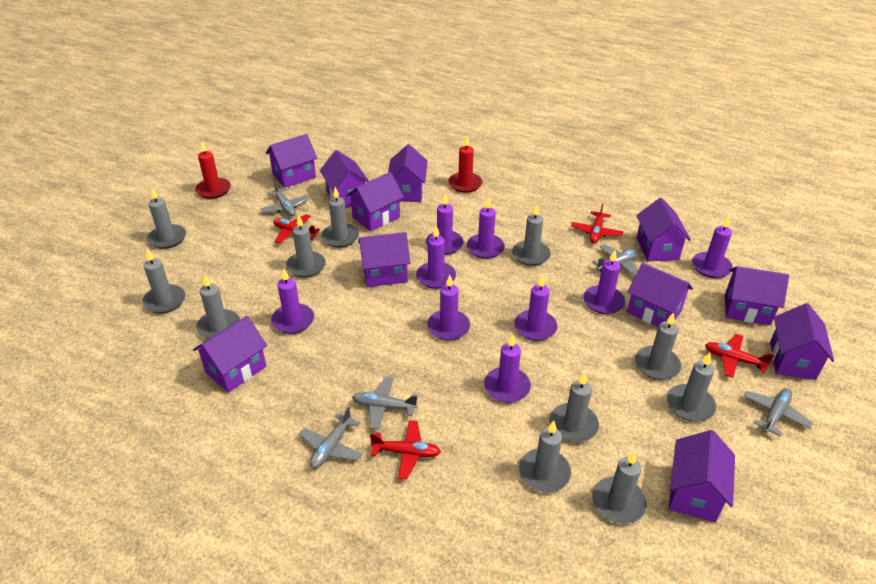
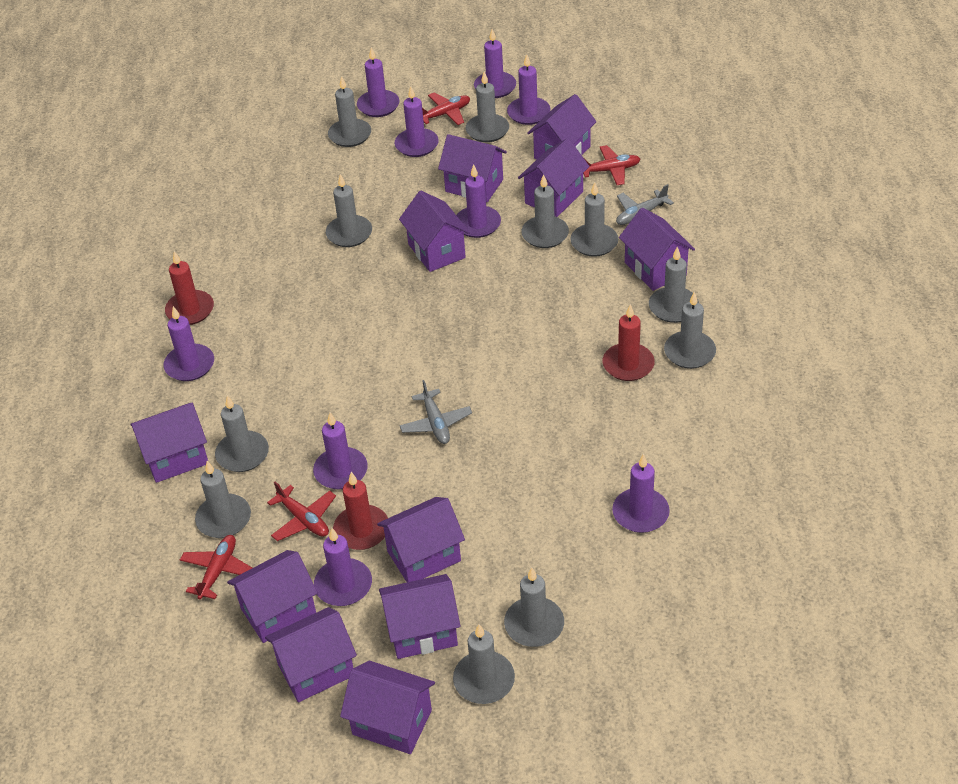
grey plane: 5 -> 2
red candle: 2 -> 3

